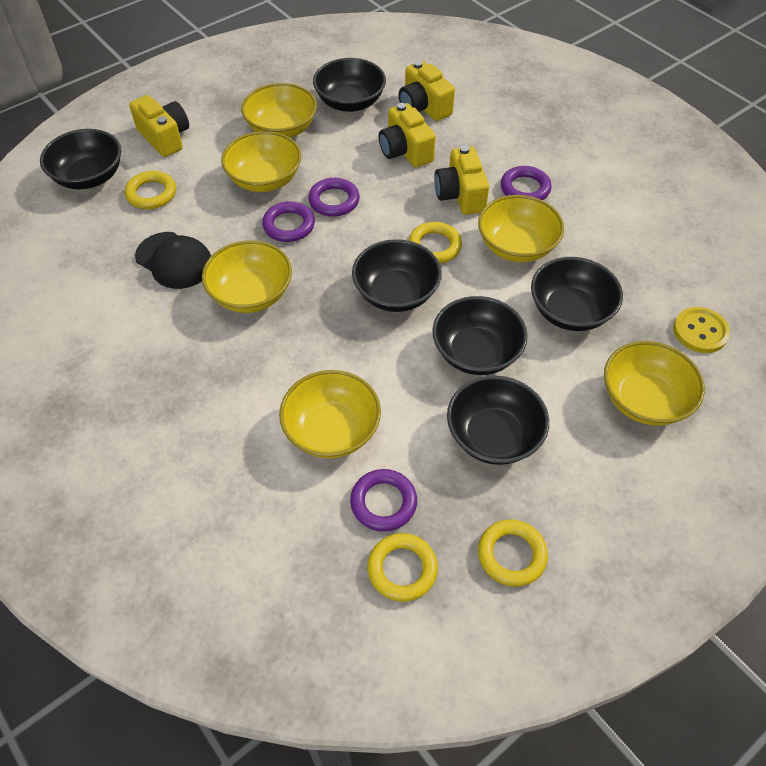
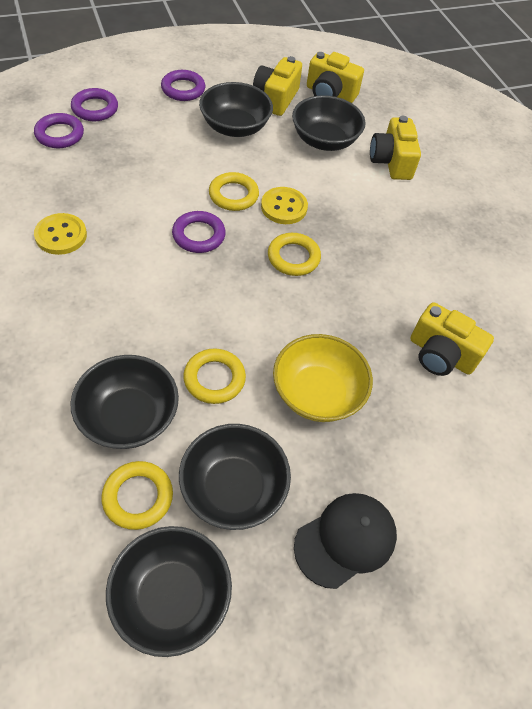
black bowl: 6 -> 5
yellow bowl: 6 -> 1
yellow button: 1 -> 2

